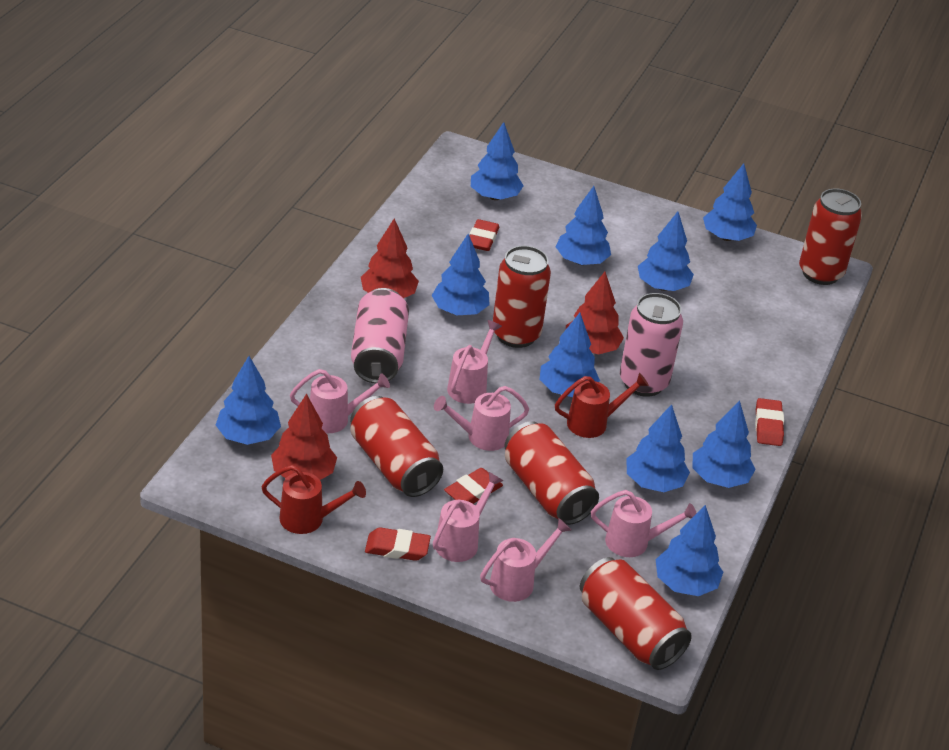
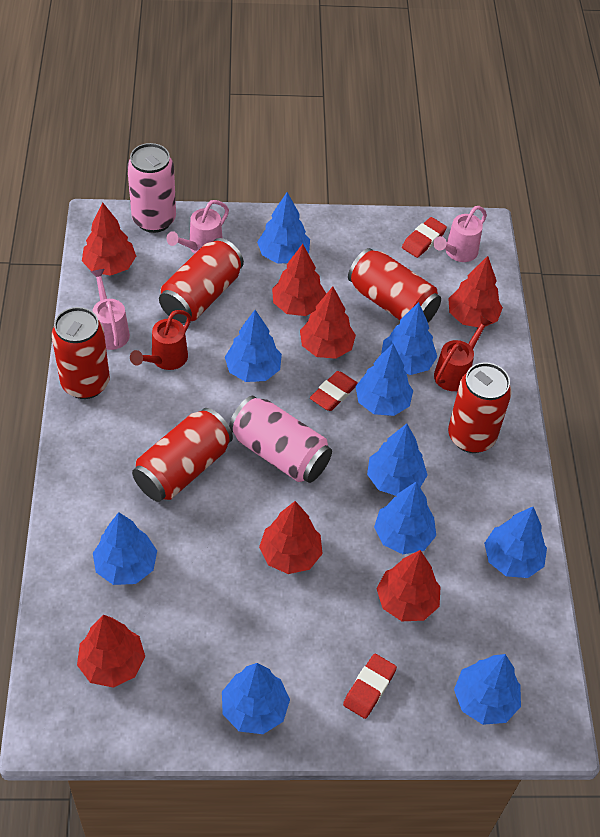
pink watering can: 6 -> 3
red eraser: 4 -> 3
red tree: 3 -> 7

